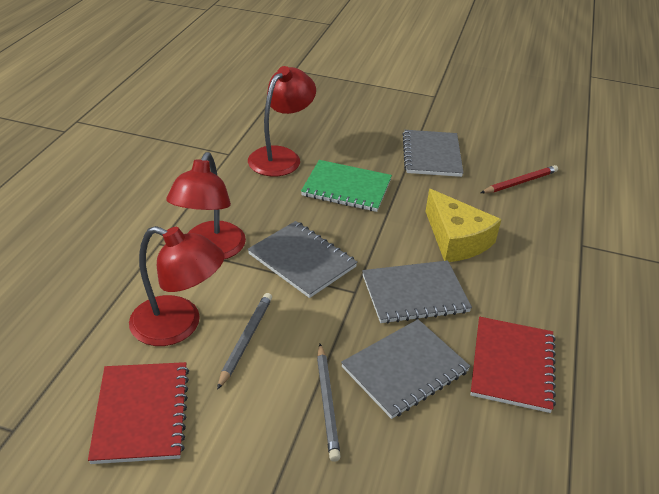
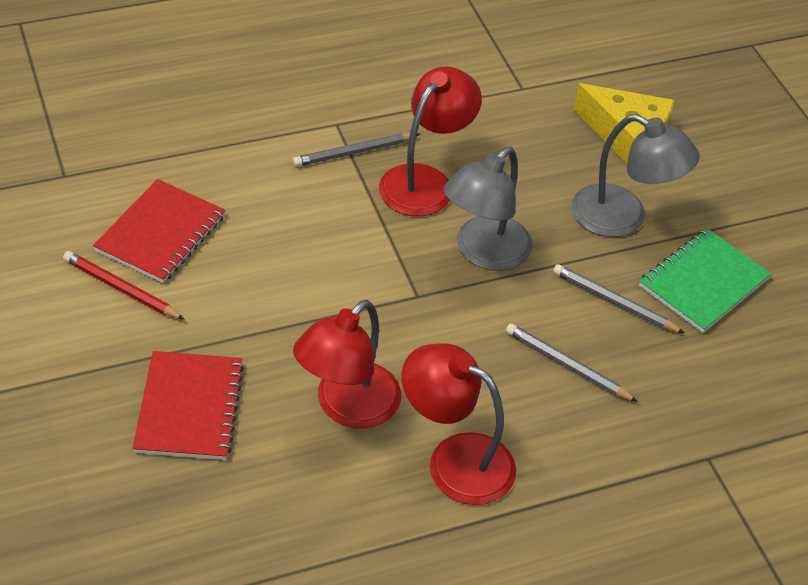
grey lamp: 0 -> 2
grey notebook: 4 -> 0
grey pencil: 2 -> 3

